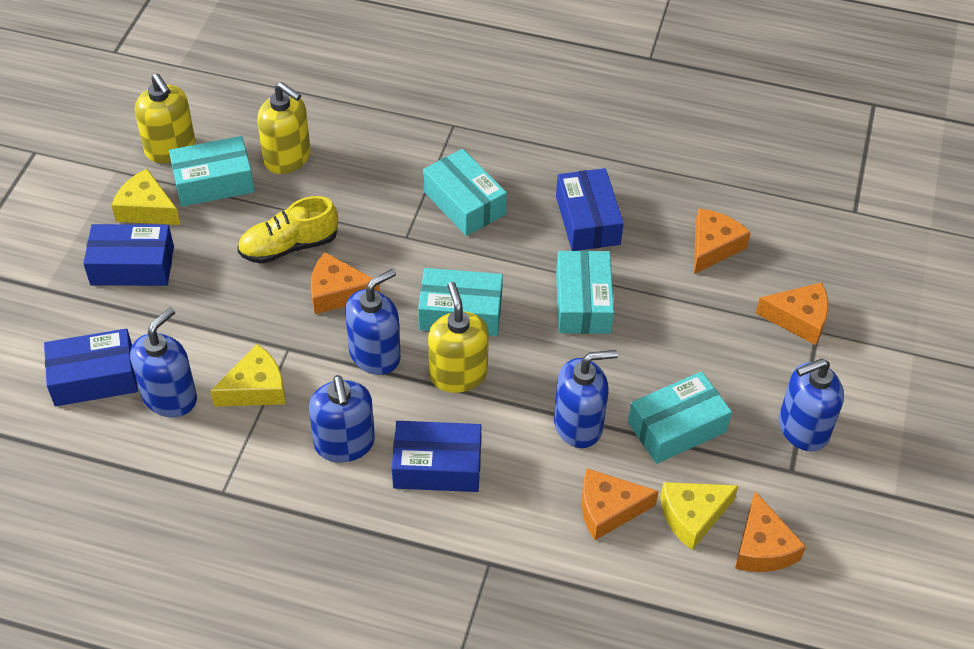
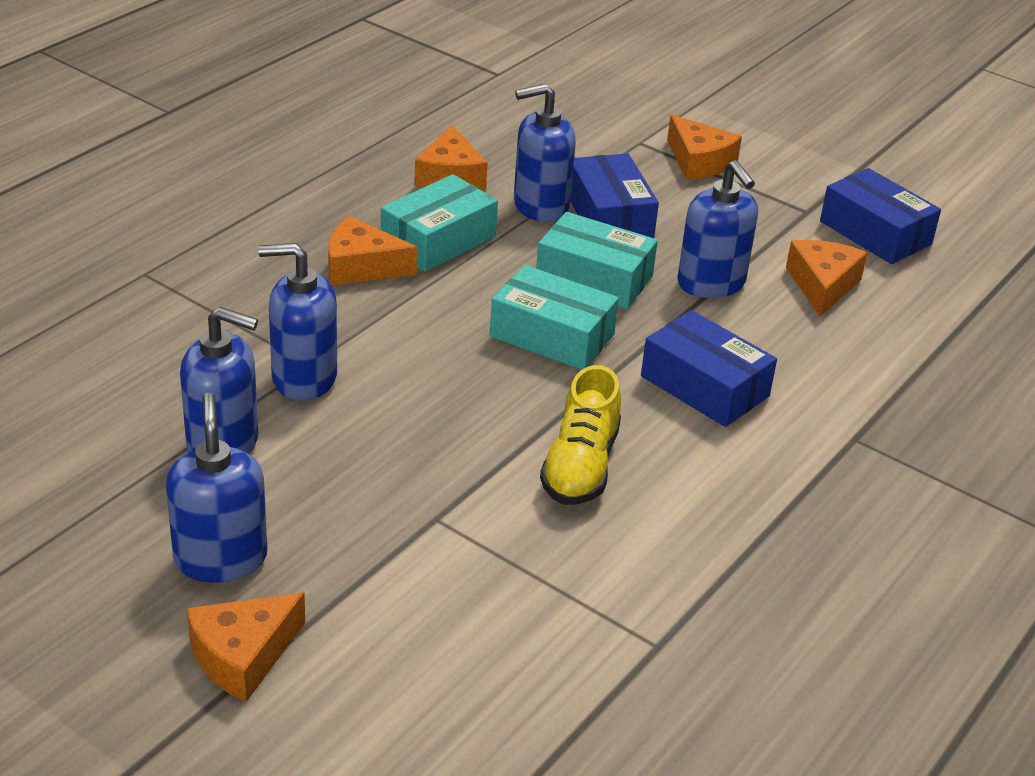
blue box: 4 -> 3
turquoise box: 5 -> 3
yellow cheese: 3 -> 0
yellow soap dispenser: 3 -> 0

